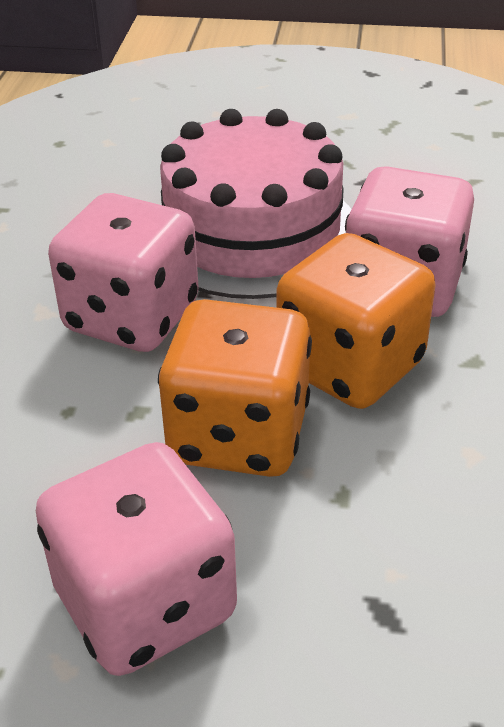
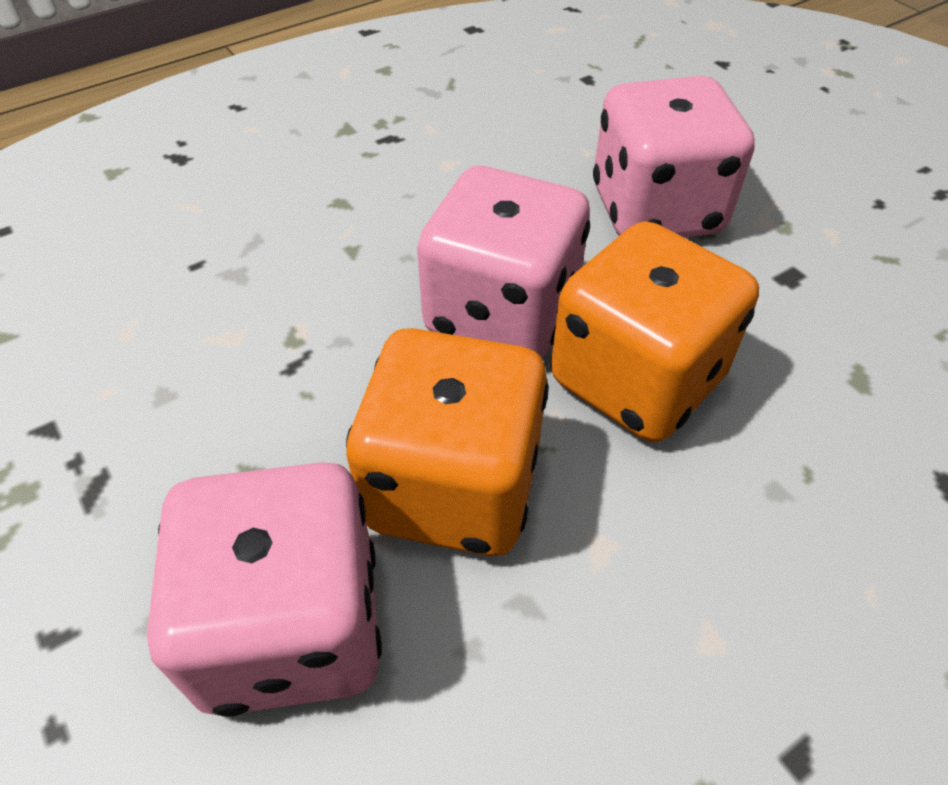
pink cake: 1 -> 0

